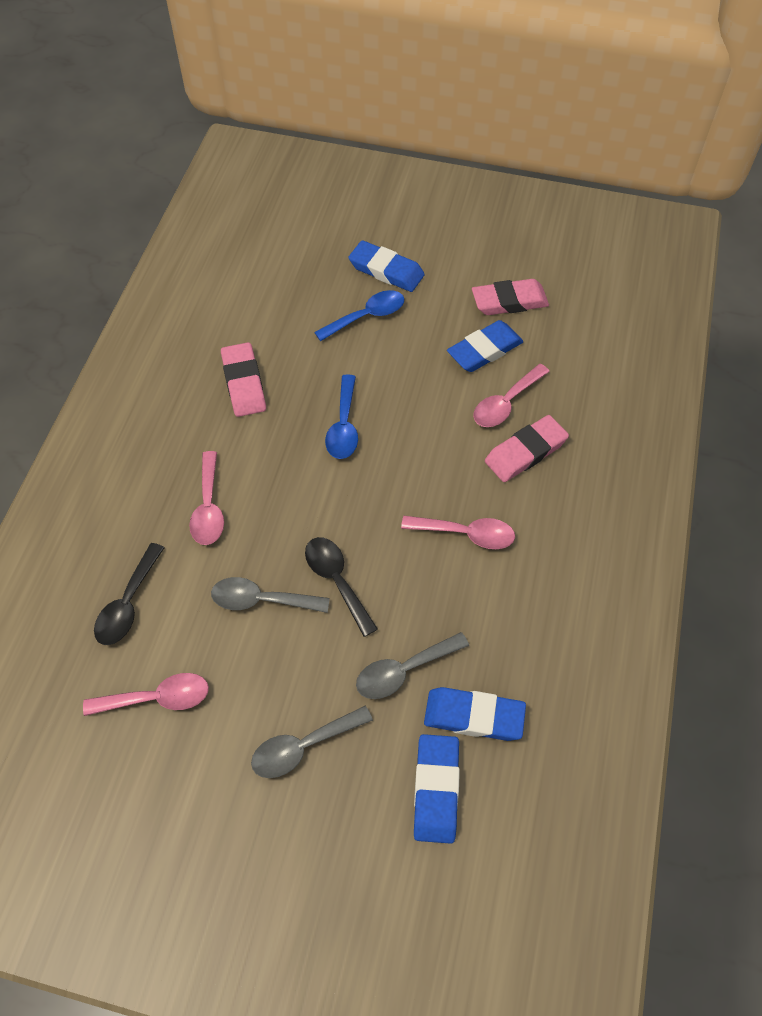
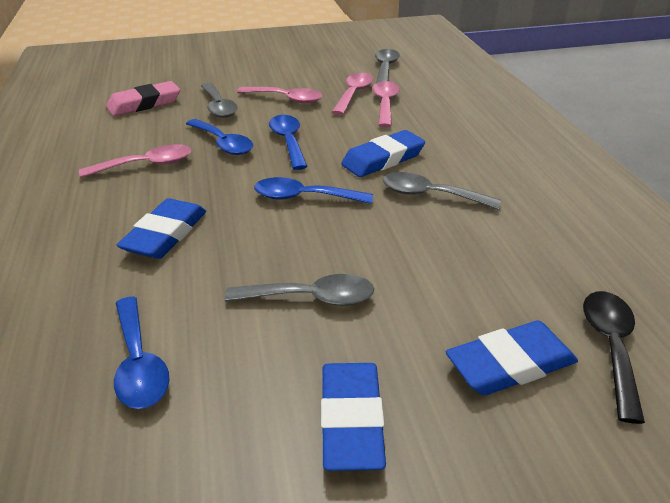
black spoon: 2 -> 1
blue spoon: 2 -> 4
grey spoon: 3 -> 4
pink eraser: 3 -> 1

